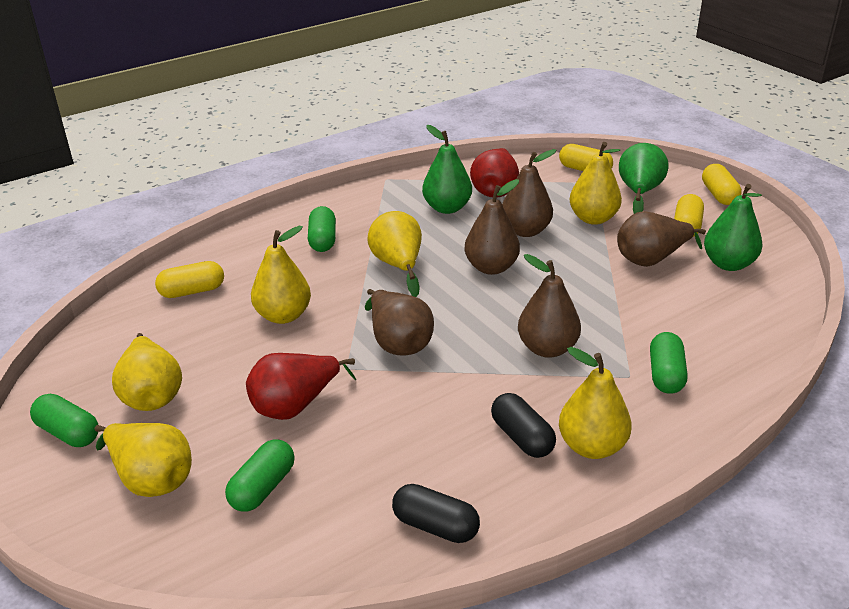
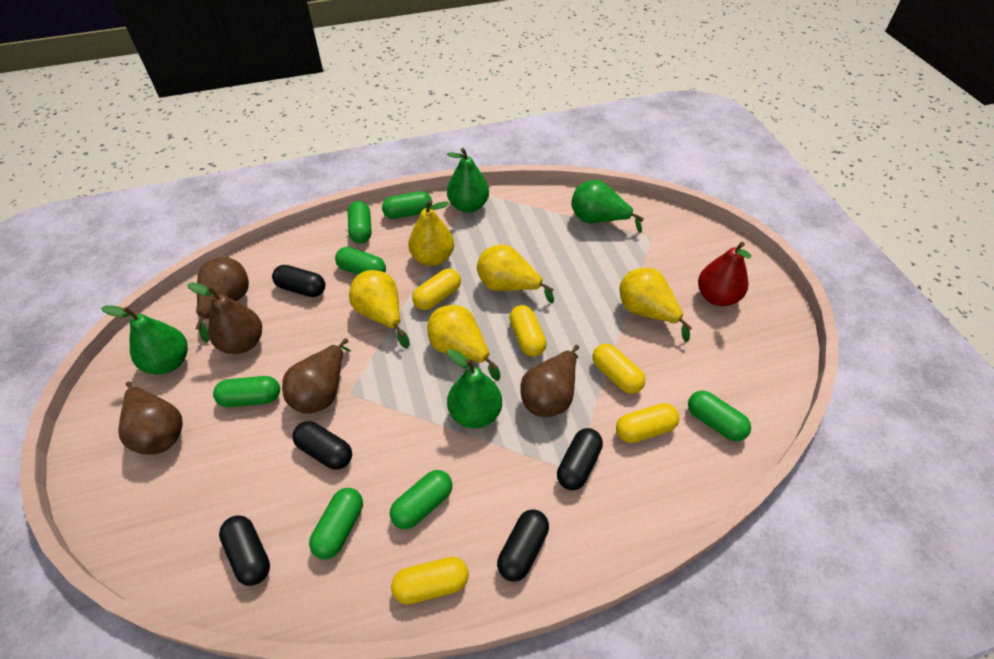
black capsule: 2 -> 5
green capsule: 4 -> 7
green pear: 3 -> 4
red pear: 2 -> 1
yellow capsule: 4 -> 5
yellow pear: 6 -> 5

